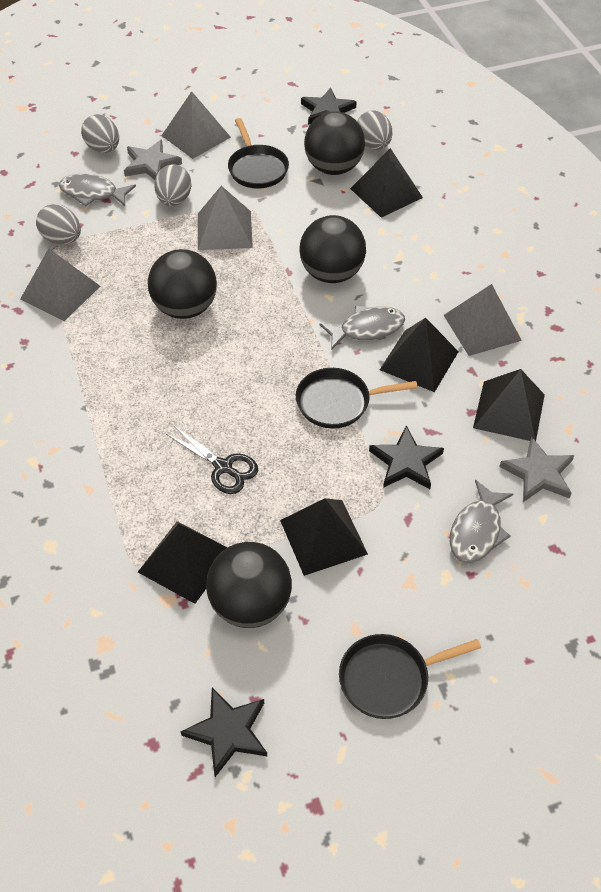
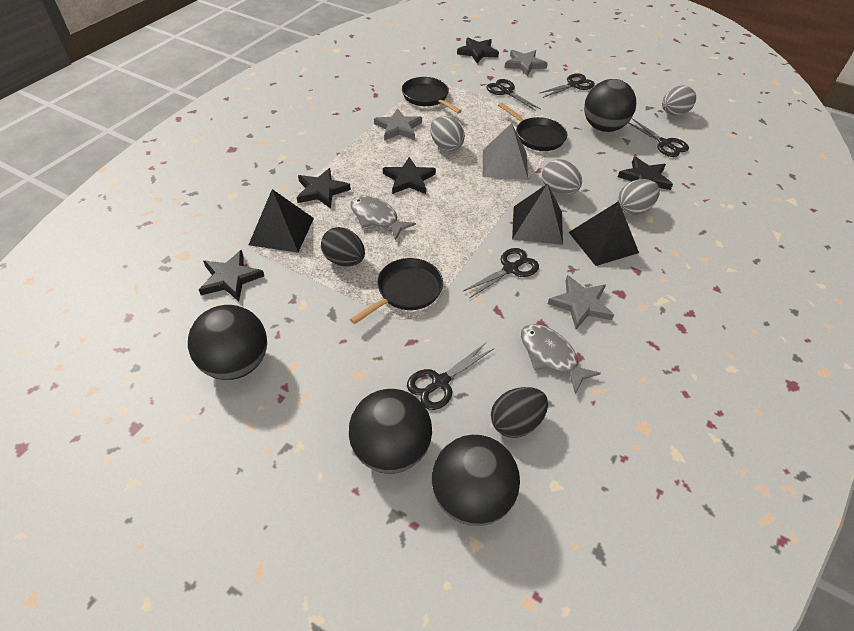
black egg: 0 -> 2
black pyramid: 5 -> 3
black scissors: 1 -> 5
black star: 3 -> 5
grey fish: 3 -> 2
grey pyramid: 4 -> 1
grey star: 2 -> 3

